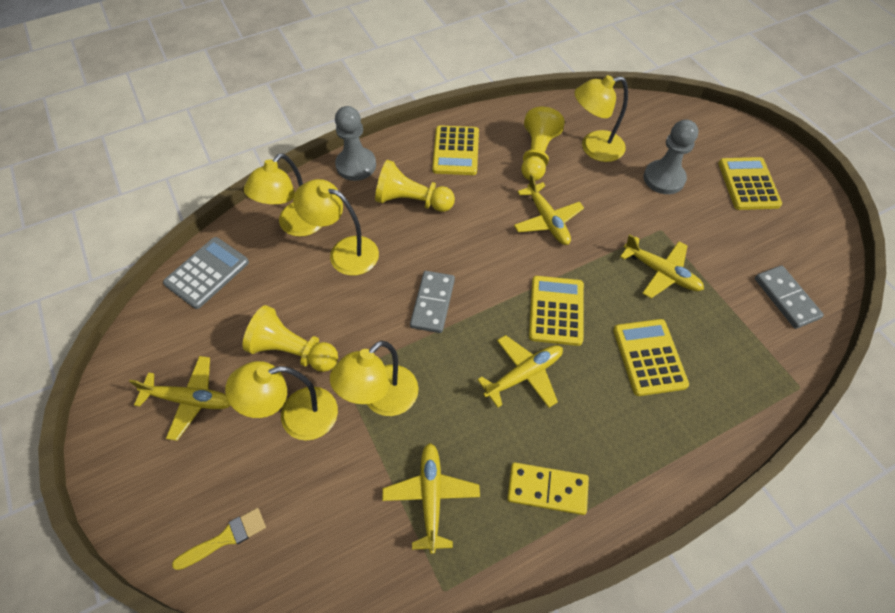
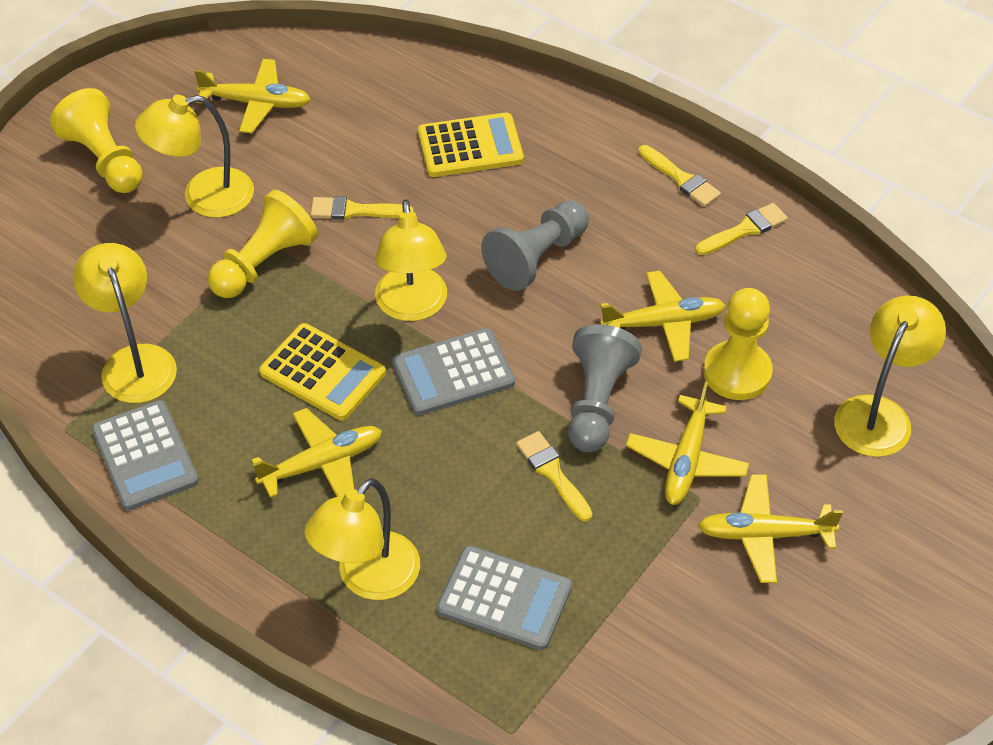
grey calculator: 1 -> 3
grey domino: 2 -> 0
yellow brush: 1 -> 4
yellow calculator: 4 -> 2
yellow domino: 1 -> 0

